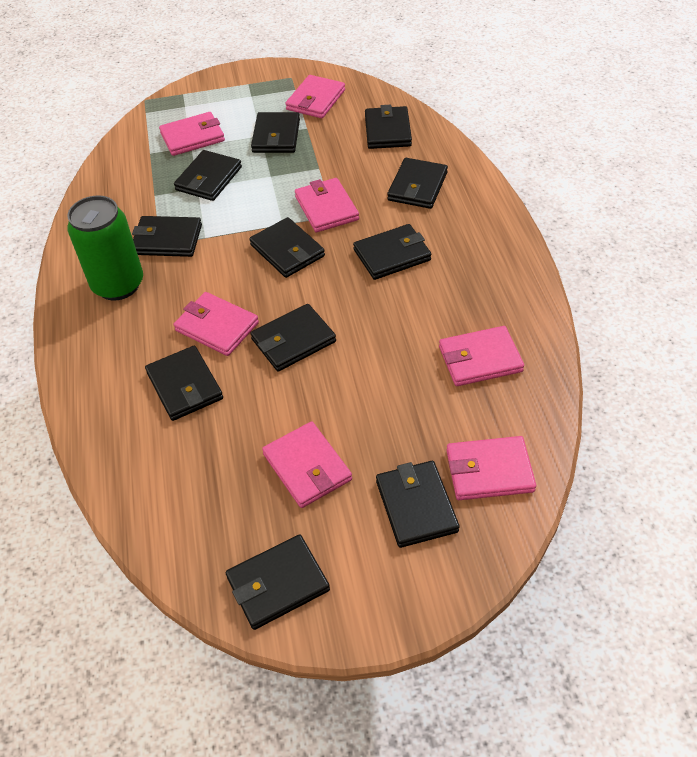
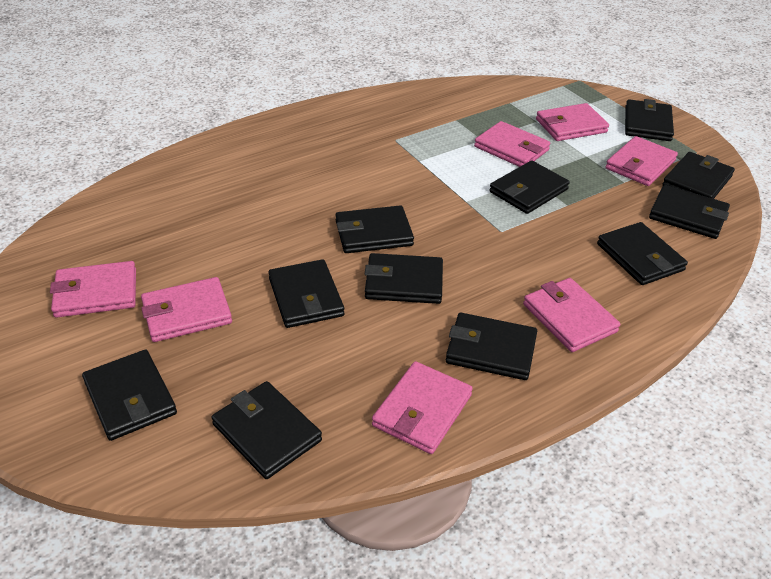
green can: 1 -> 0

